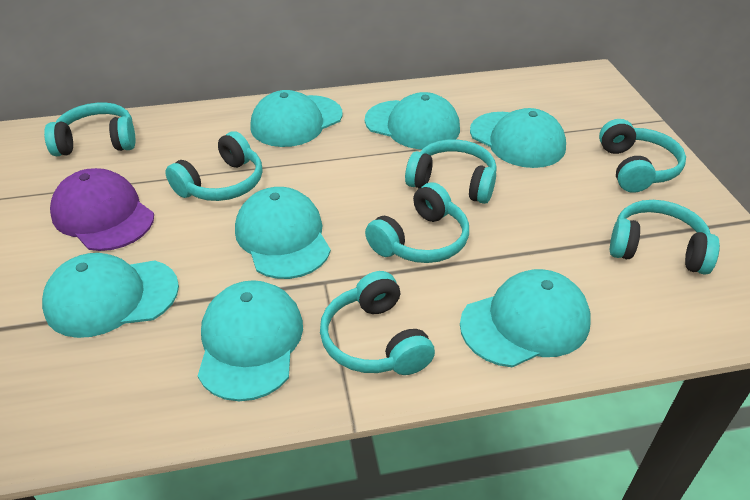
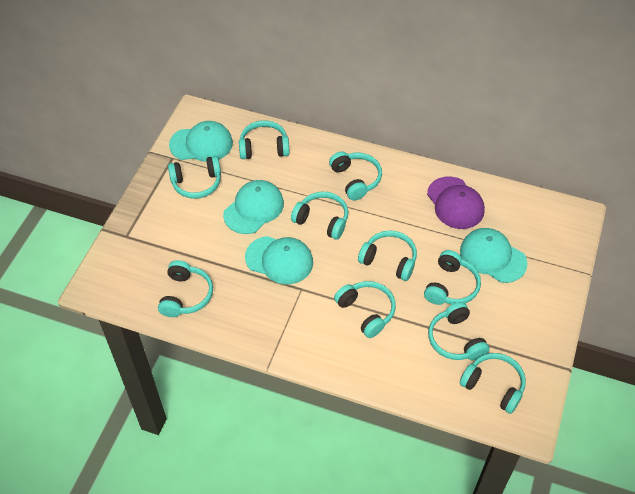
turquoise cap: 7 -> 4
turquoise headphones: 7 -> 10

